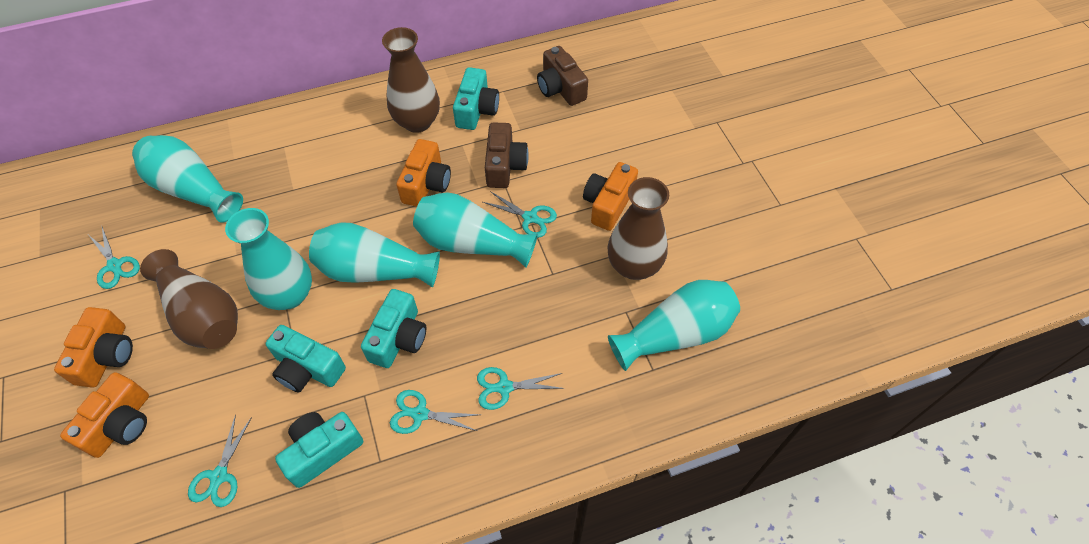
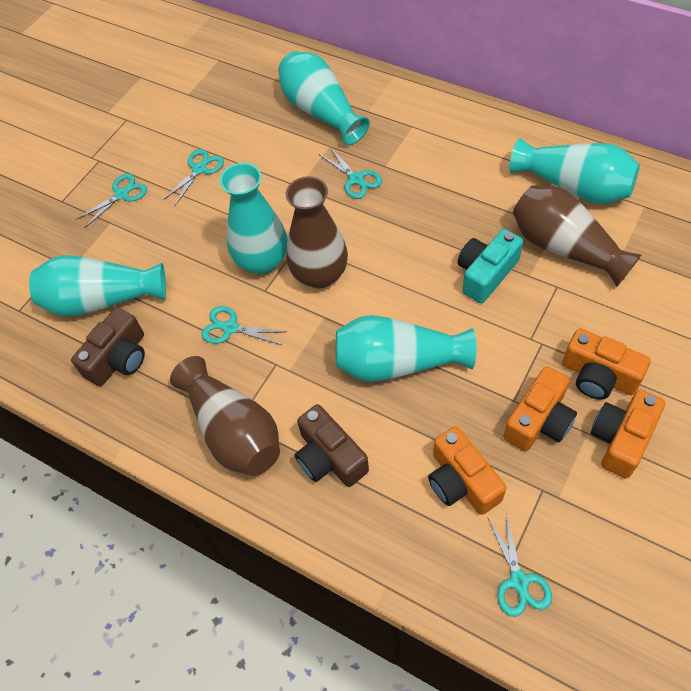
turquoise camera: 4 -> 1

